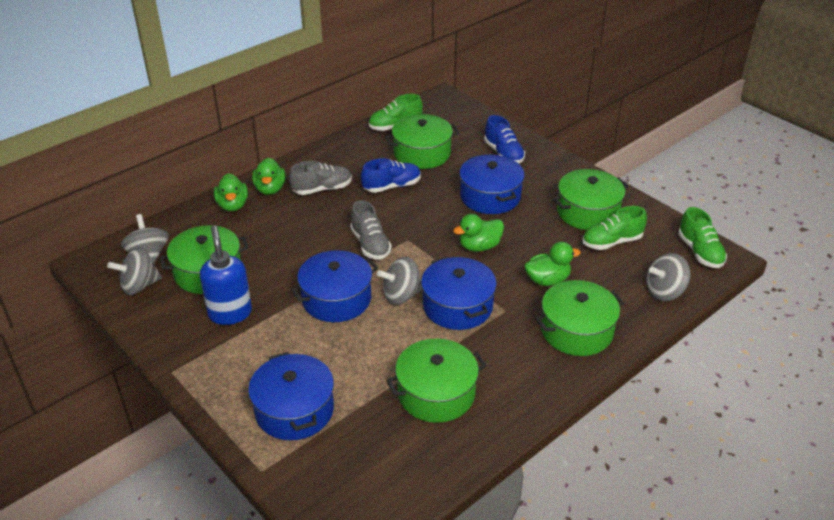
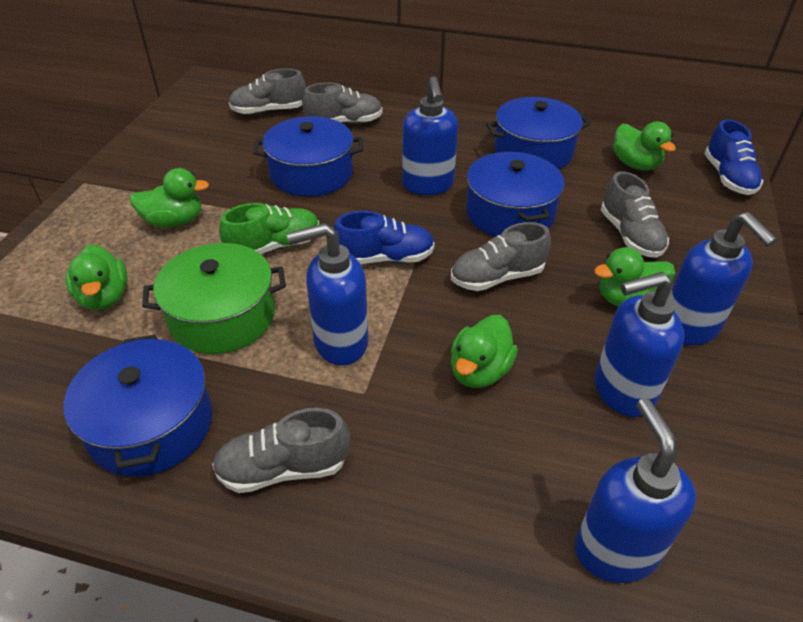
blue soap dispenser: 1 -> 5
green duck: 4 -> 5
green pot: 5 -> 1
green shoe: 3 -> 1
grey shoe: 2 -> 5
grey spinning top: 4 -> 0

